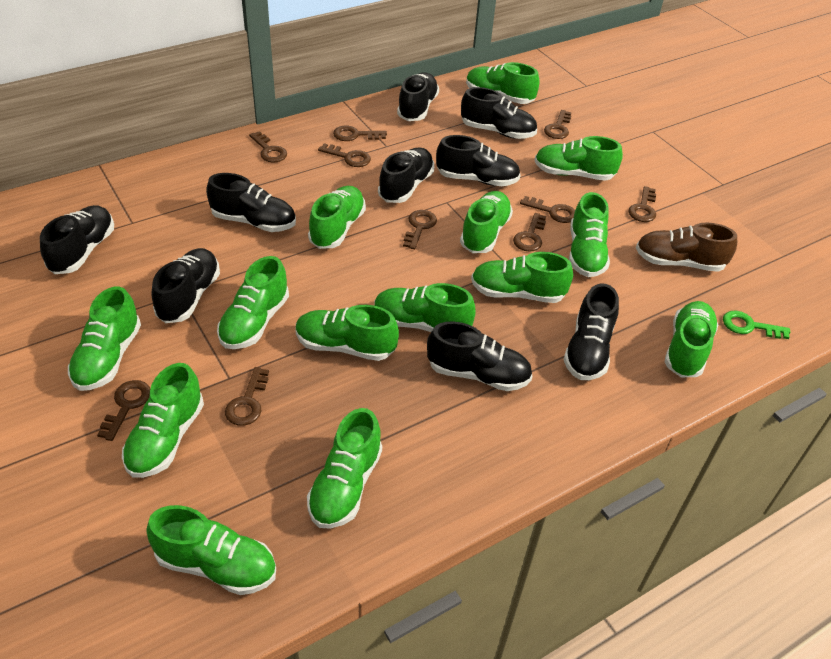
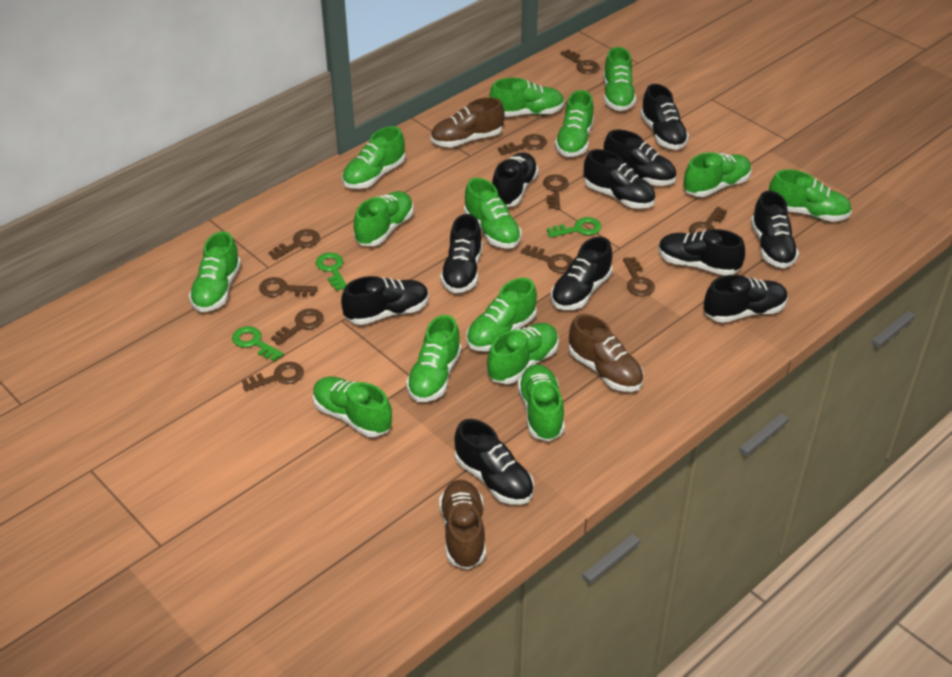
black shoe: 9 -> 11
brown shoe: 1 -> 3
green key: 1 -> 3

